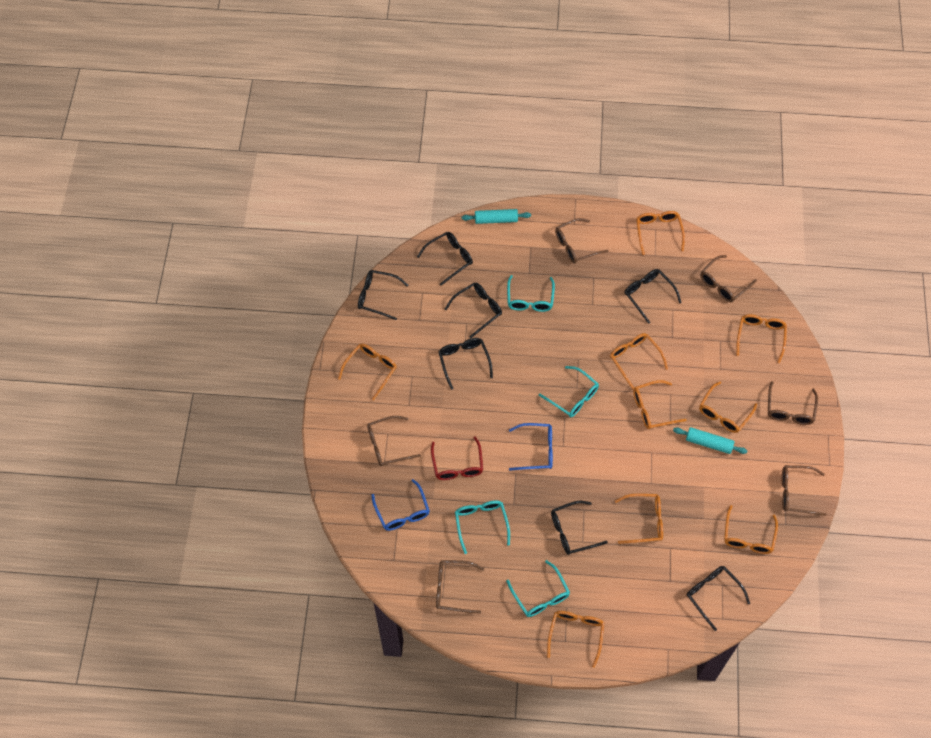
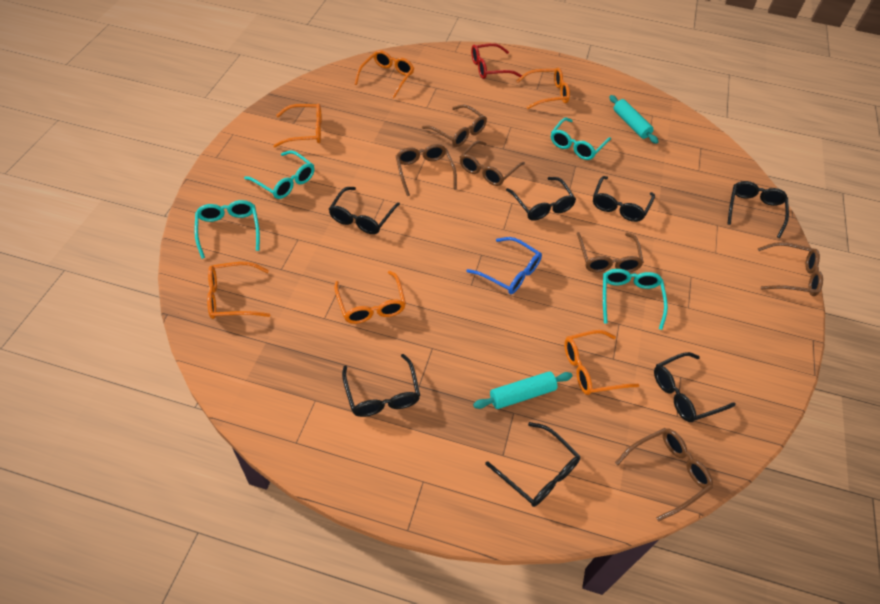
blue glasses: 2 -> 1
orange glasses: 9 -> 6

